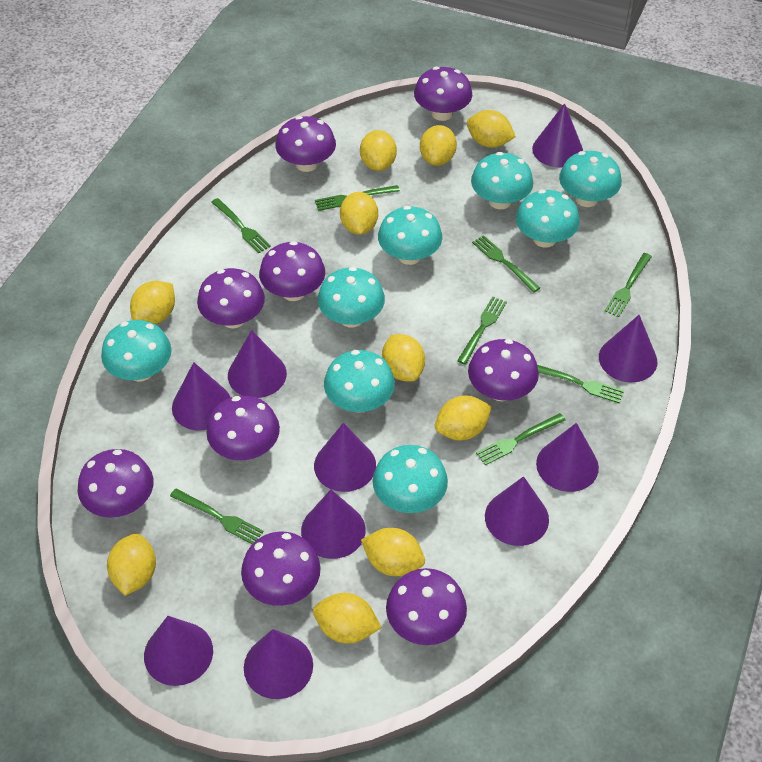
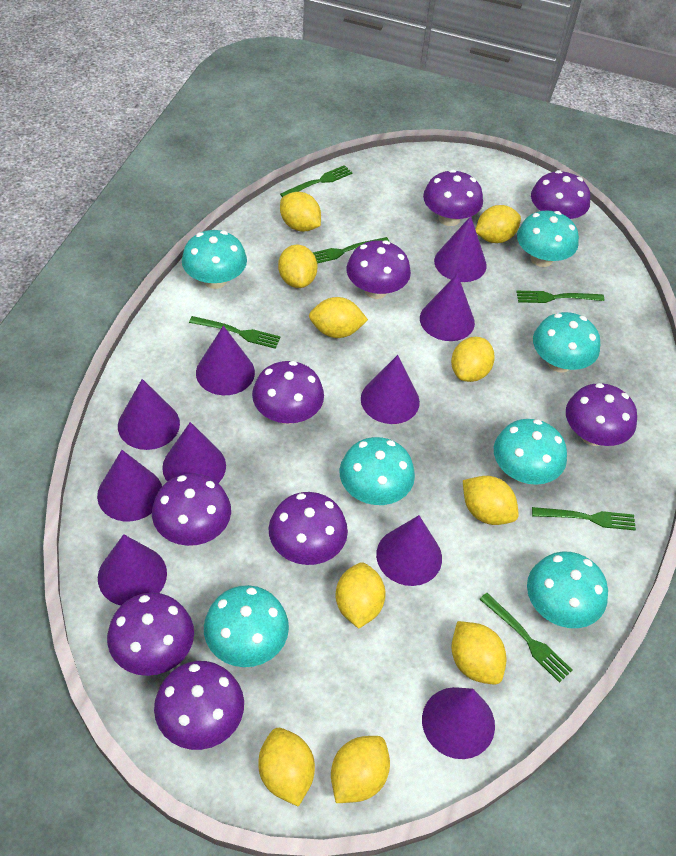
green fork: 8 -> 6
turquoise mushroom: 8 -> 7

